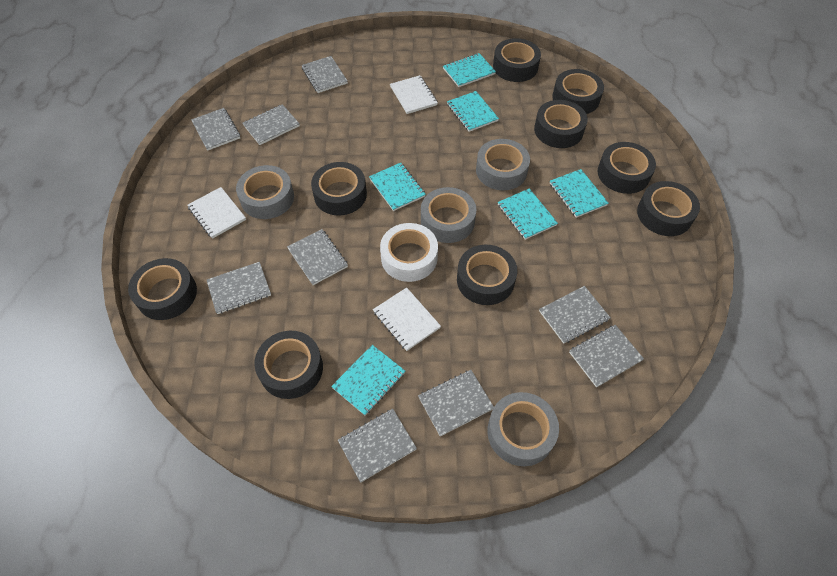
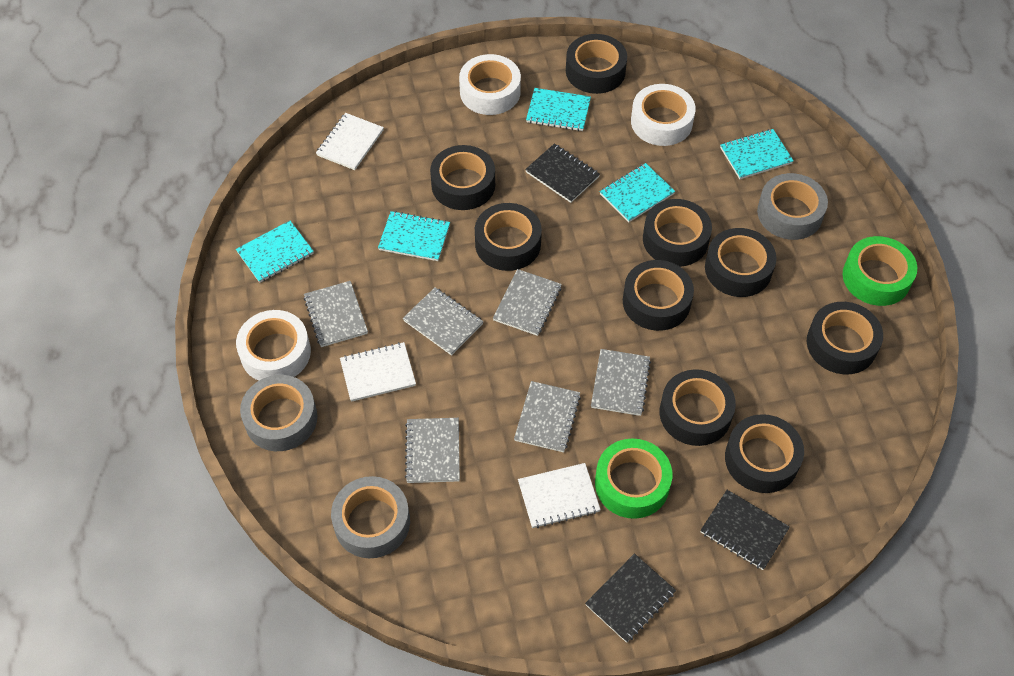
black notebook: 0 -> 3
green tape: 0 -> 2
grey notebook: 9 -> 6
grey tape: 4 -> 3
turquoise notebook: 6 -> 5
white tape: 1 -> 3

